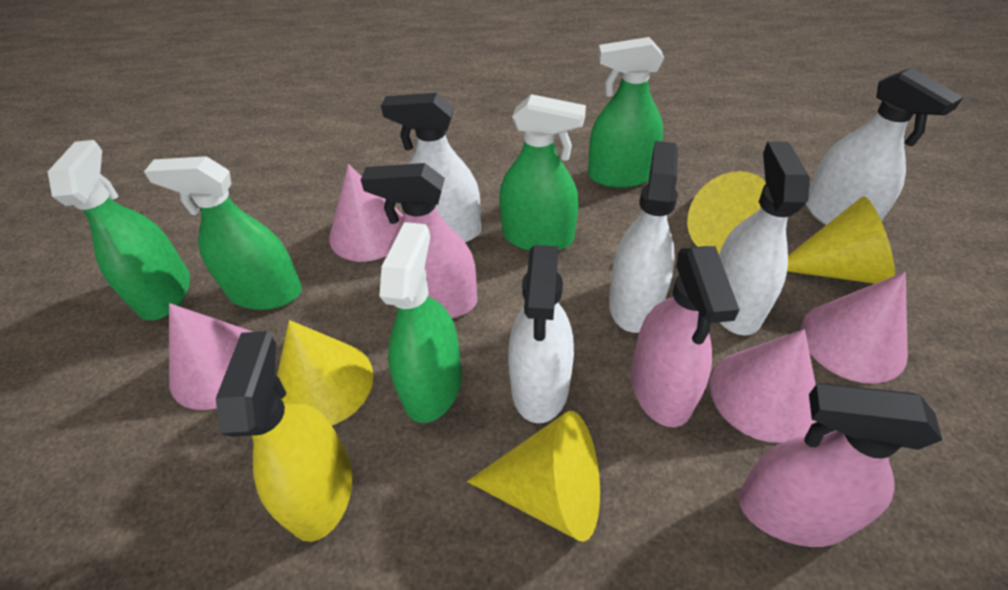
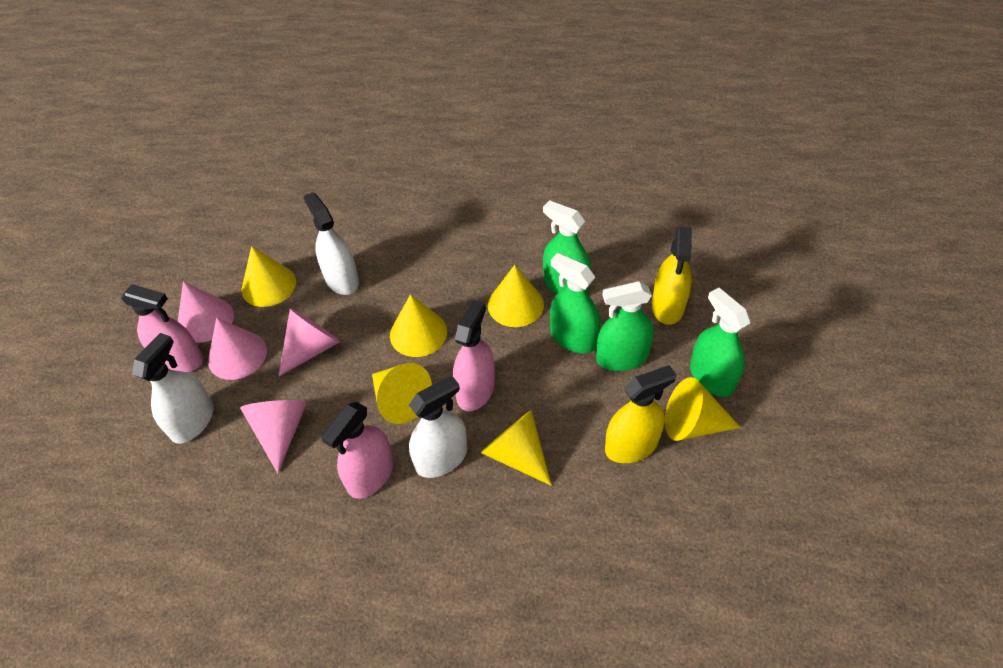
green spray bottle: 5 -> 4
white spray bottle: 5 -> 3
yellow cone: 4 -> 6
yellow spray bottle: 1 -> 2

